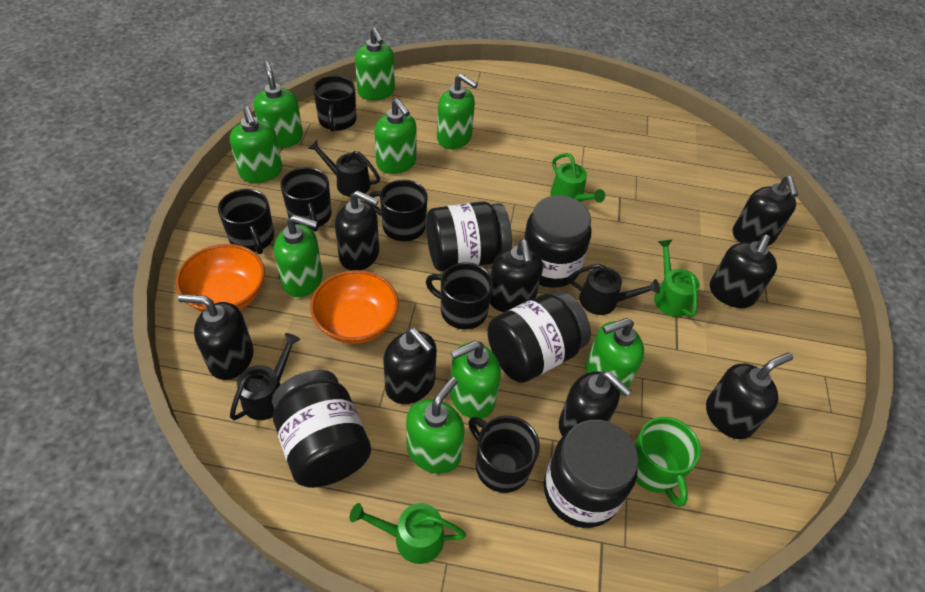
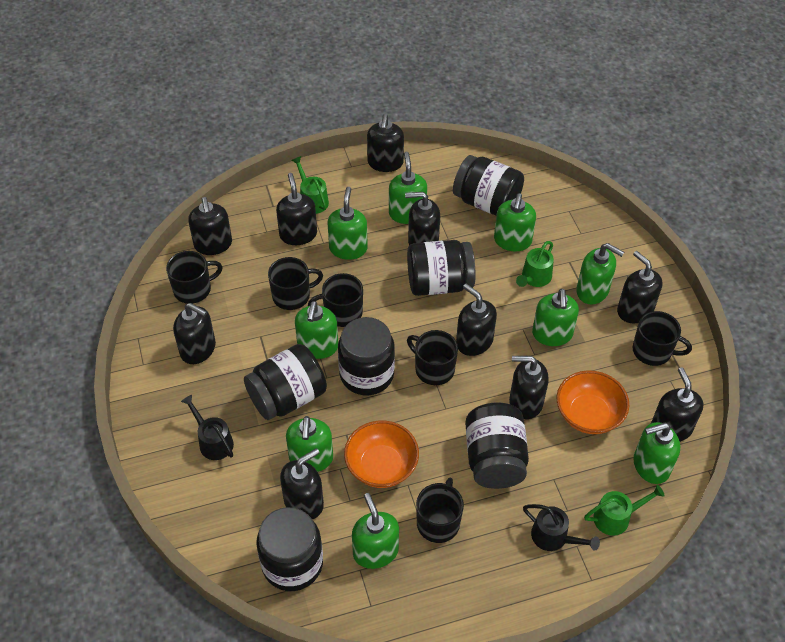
black jar: 5 -> 6
black soap dispenser: 8 -> 10
black watering can: 3 -> 2
green mug: 1 -> 0

